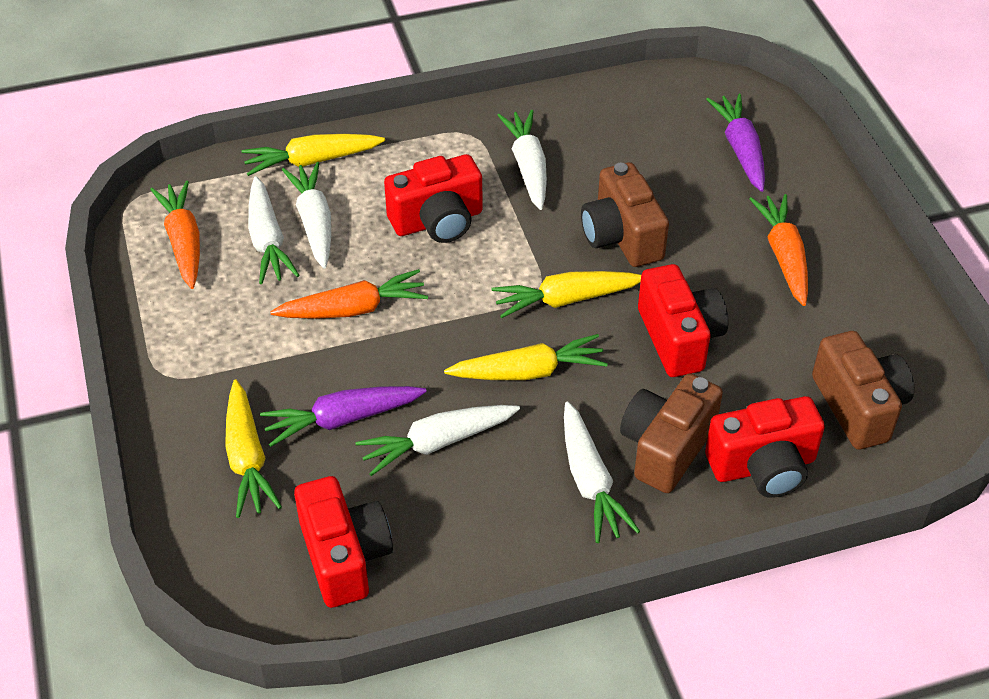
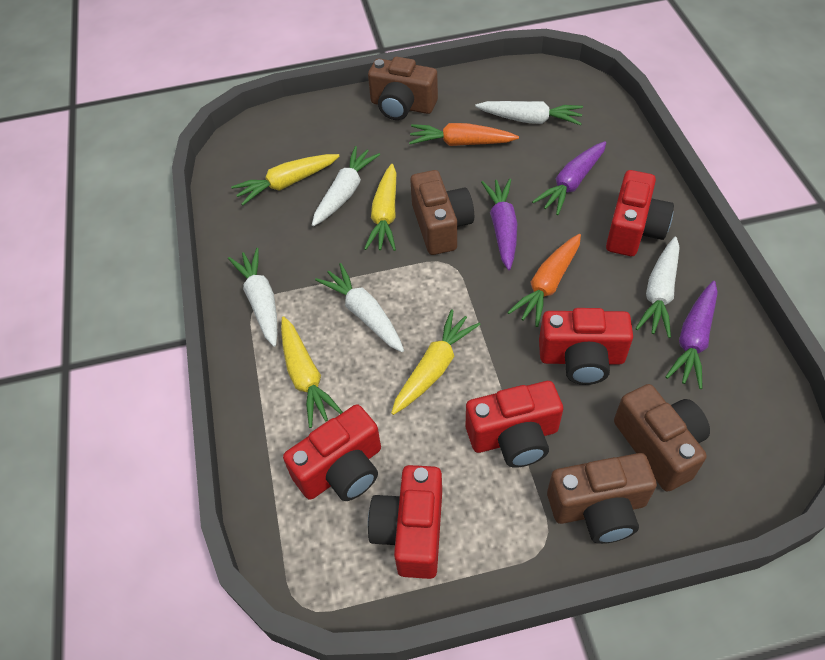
brown camera: 3 -> 4
orange carrot: 3 -> 2
purple carrot: 2 -> 3
red camera: 4 -> 5

